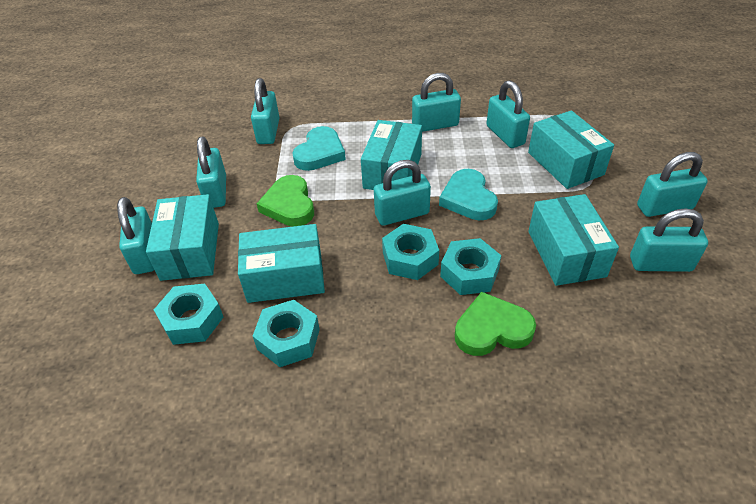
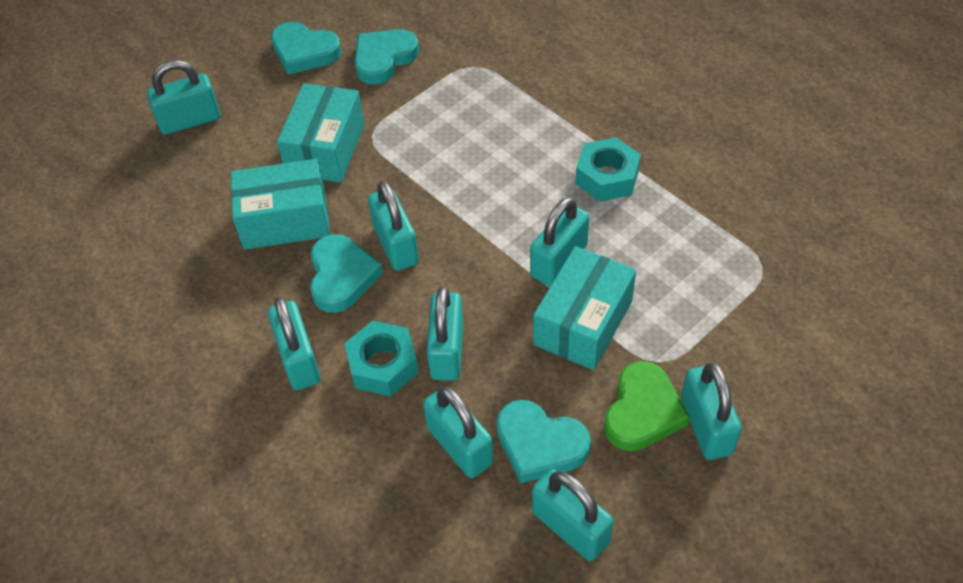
green heart: 2 -> 1
turquoise box: 5 -> 3
turquoise heart: 2 -> 4
turquoise nut: 4 -> 2

